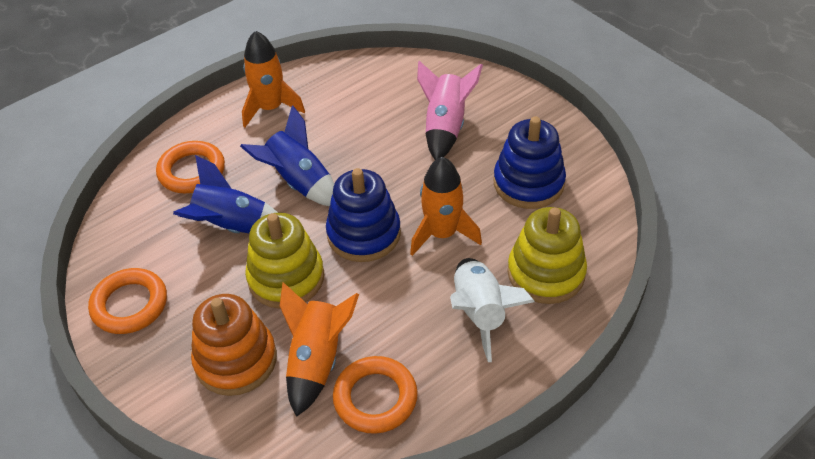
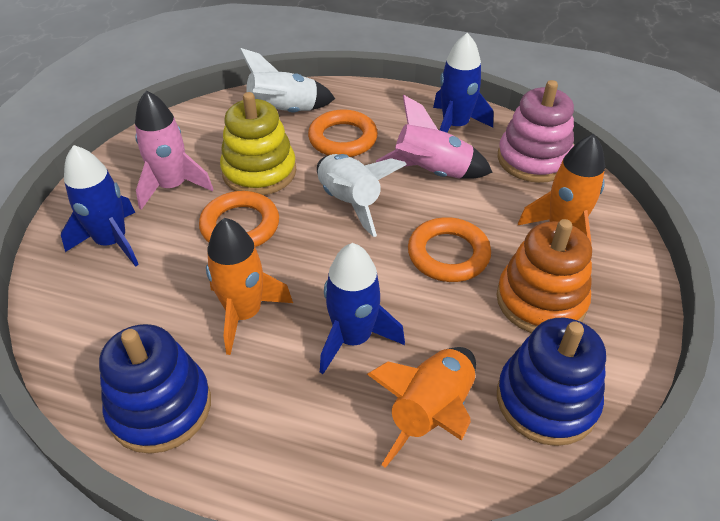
blue rocket: 2 -> 3
pink rocket: 1 -> 2
pink stacking toy: 0 -> 1
white rocket: 1 -> 2
yellow stacking toy: 2 -> 1

